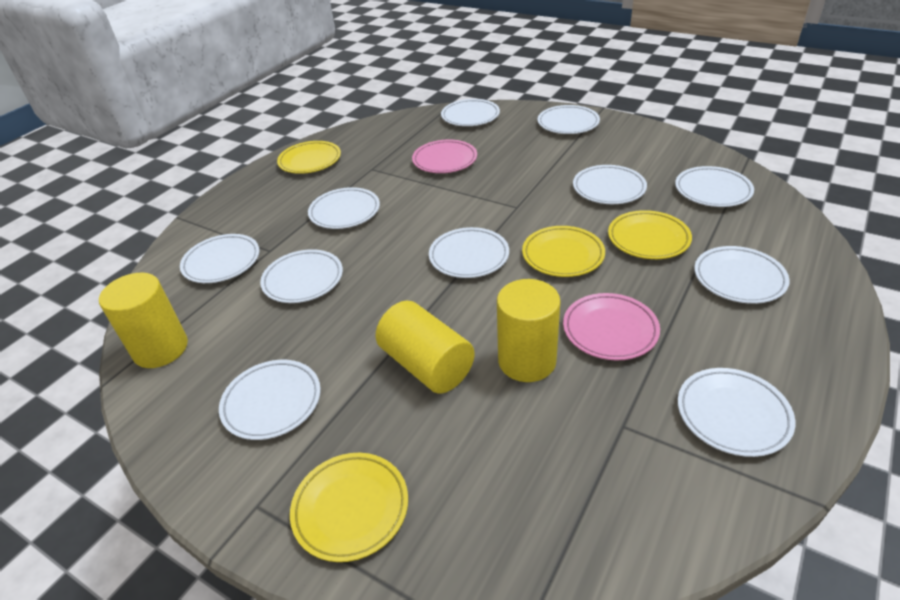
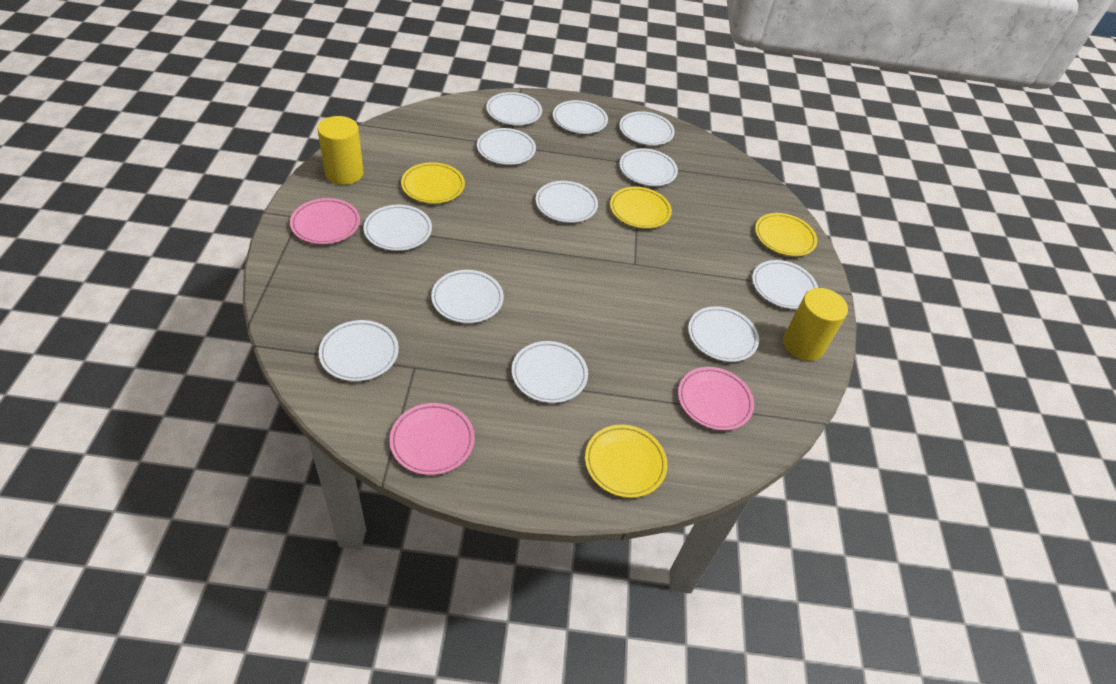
pink plate: 2 -> 3
white plate: 11 -> 12
yellow cylinder: 3 -> 2

